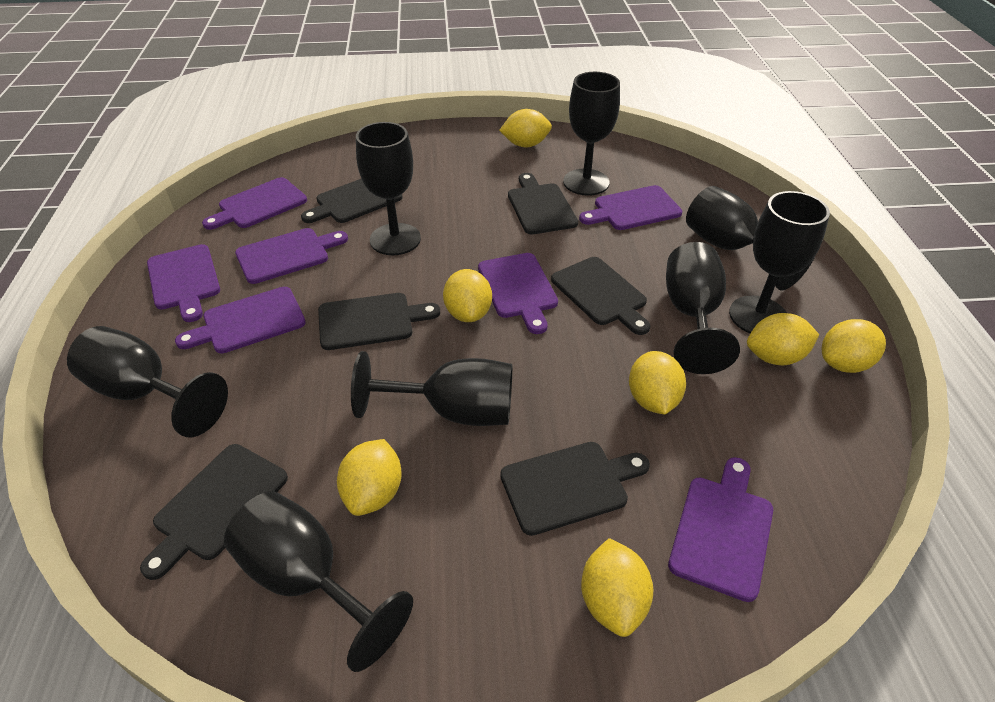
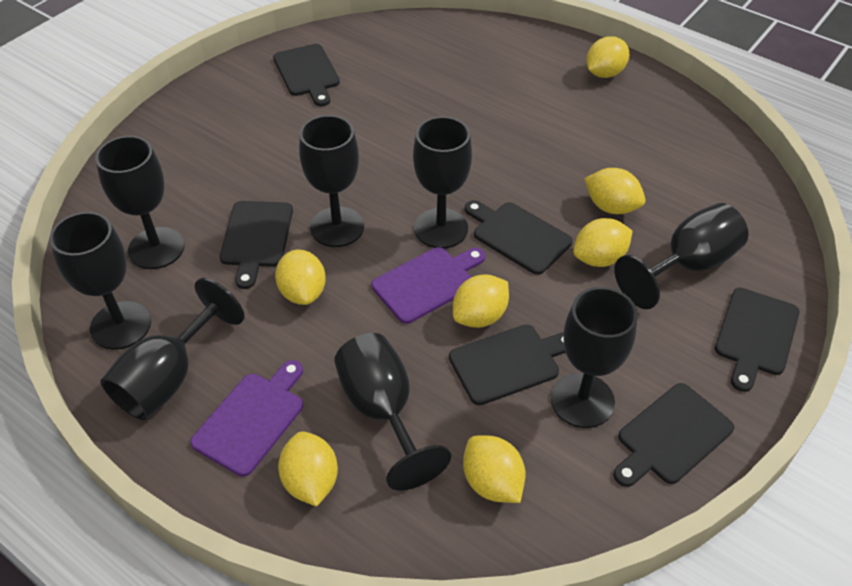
purple cutting board: 7 -> 2

